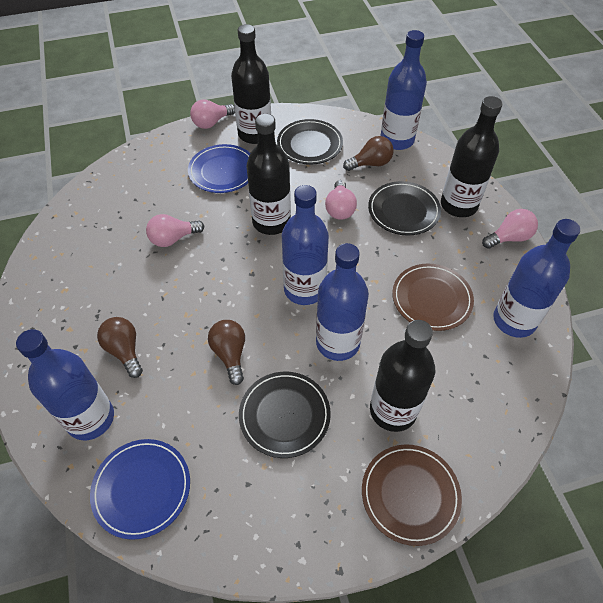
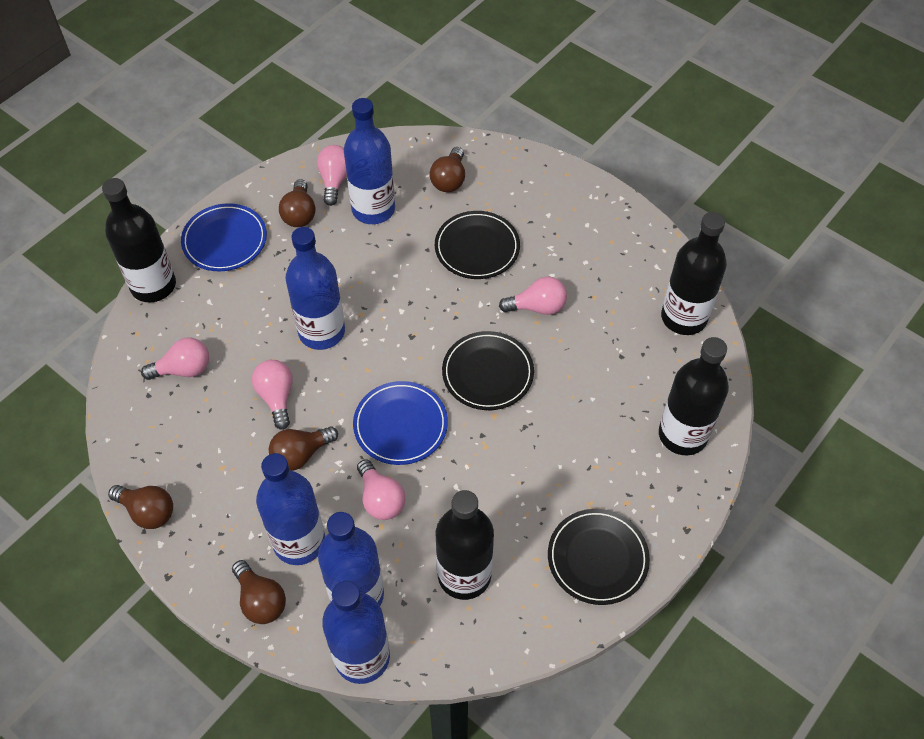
brown light bulb: 3 -> 5
brown plate: 2 -> 0
pink light bulb: 4 -> 5

